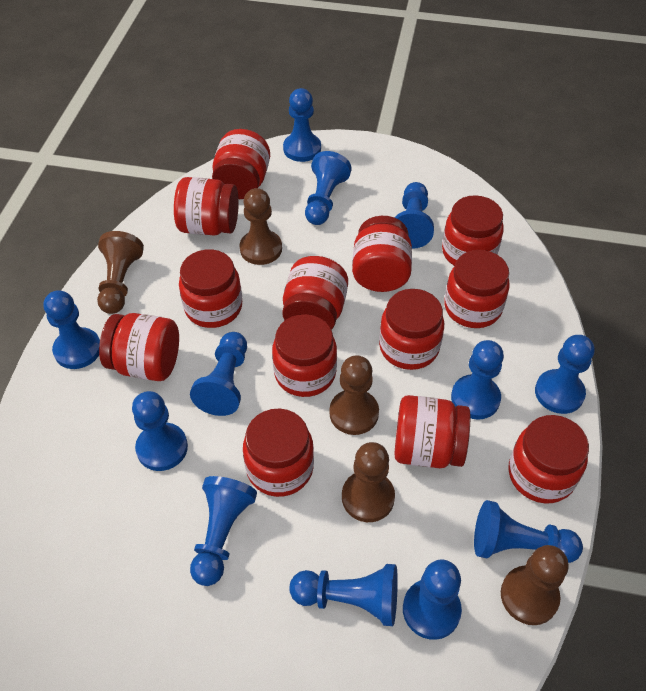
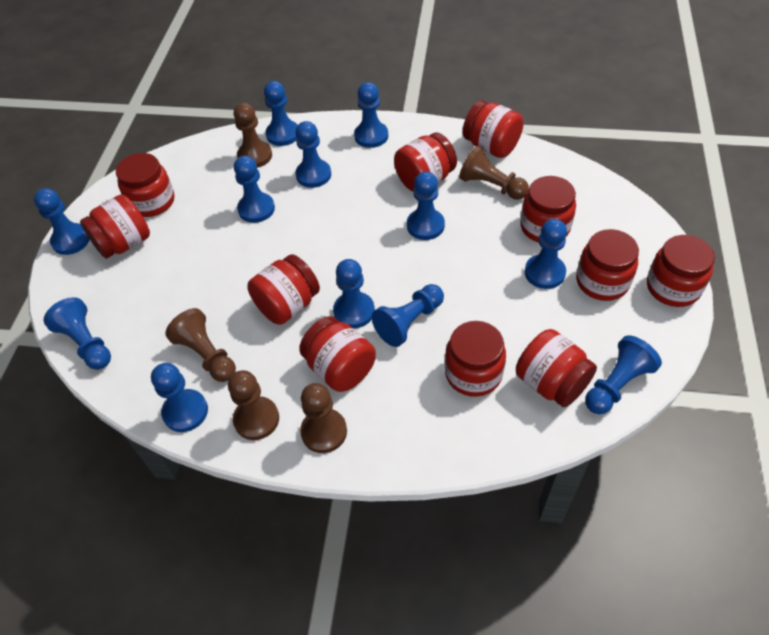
red jar: 13 -> 11

